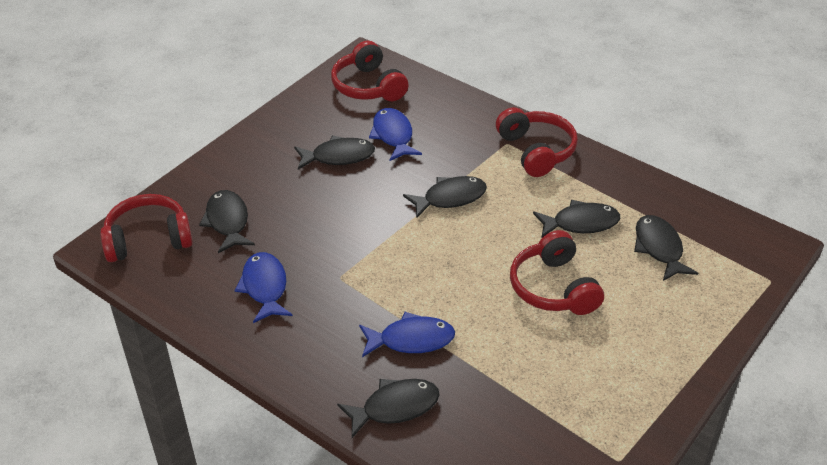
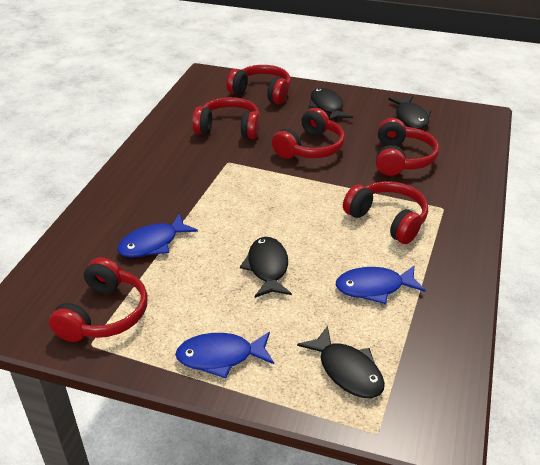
black fish: 6 -> 4
red headphones: 4 -> 6

